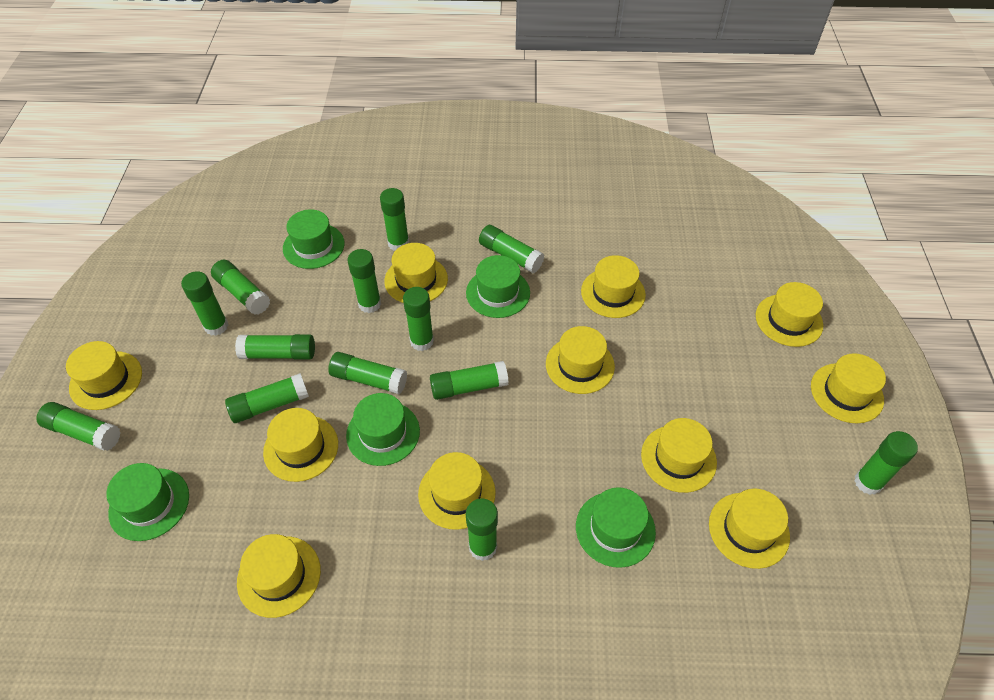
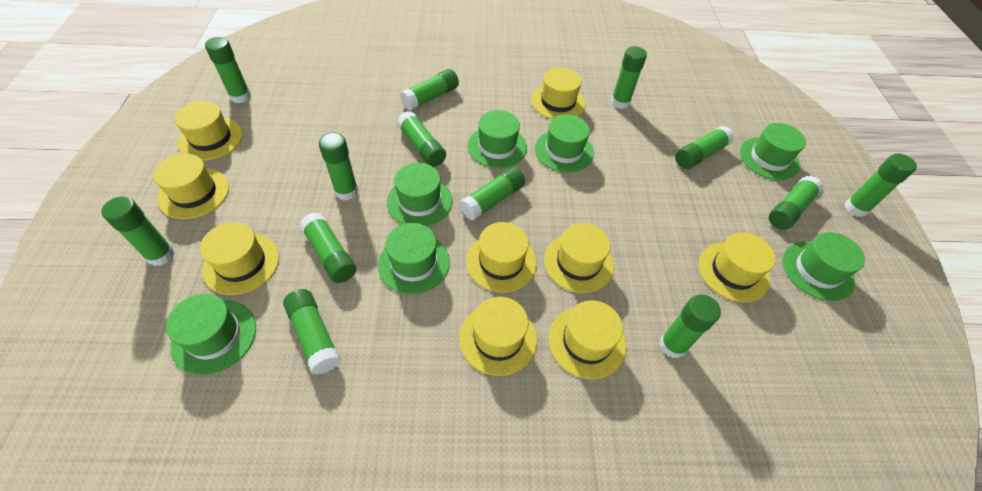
green hat: 5 -> 7
yellow hat: 11 -> 9

